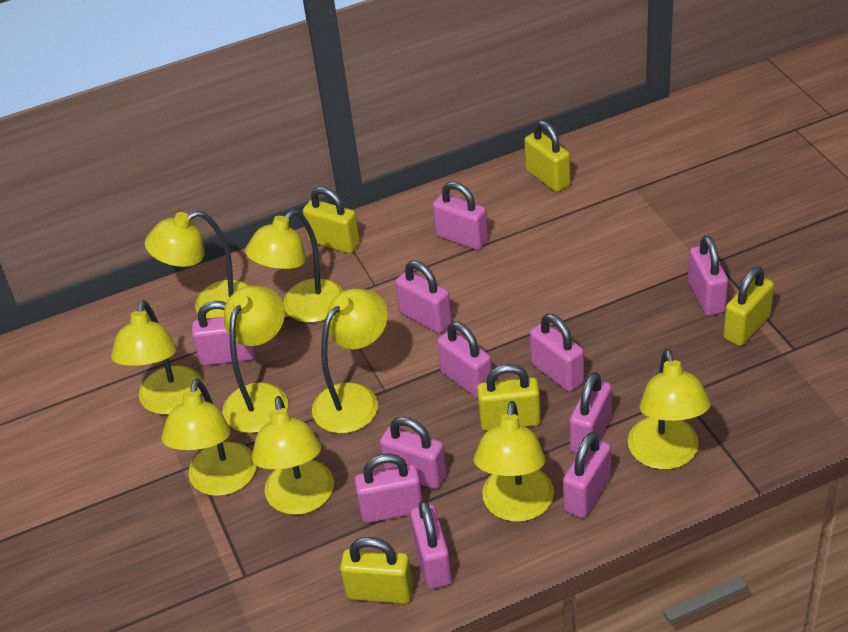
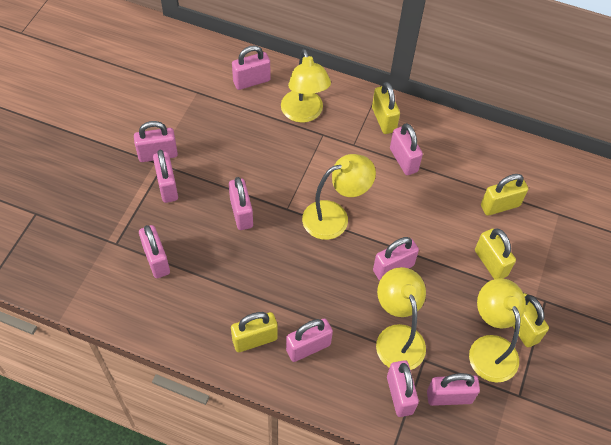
pink padlock: 11 -> 10
yellow lamp: 9 -> 4

